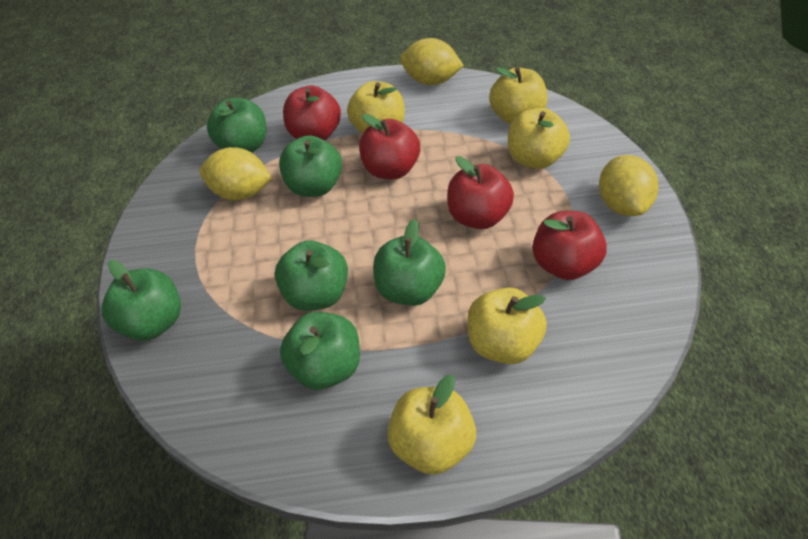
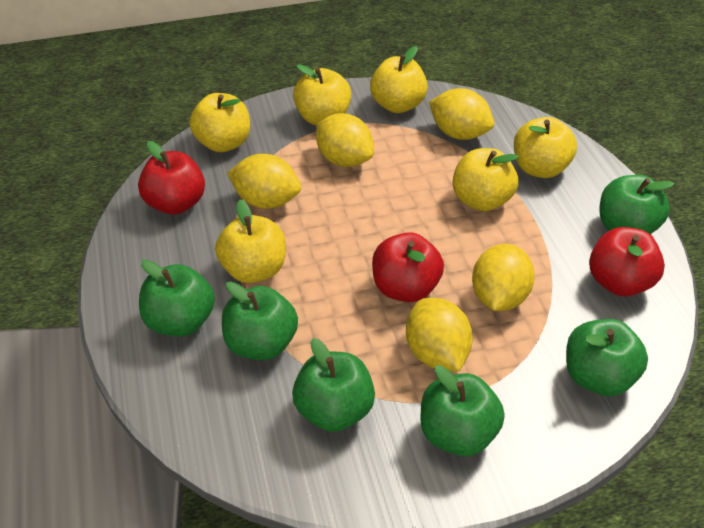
red apple: 4 -> 3
yellow apple: 5 -> 6
yellow lemon: 3 -> 5

